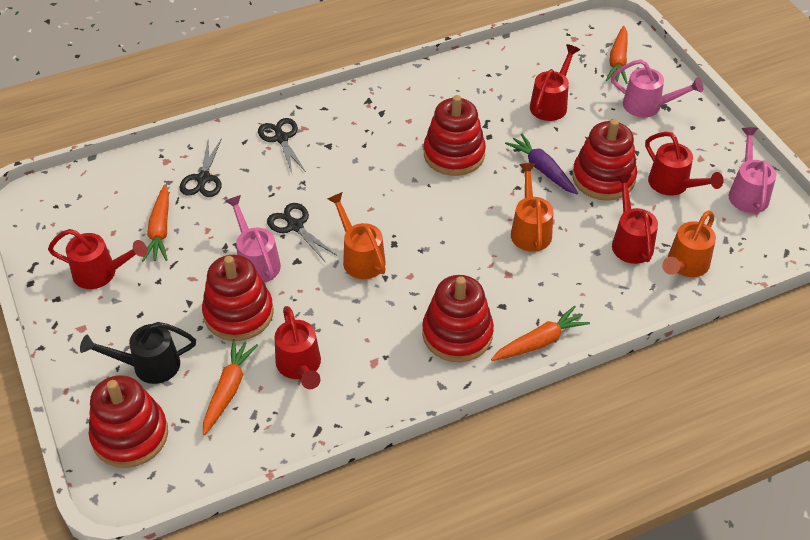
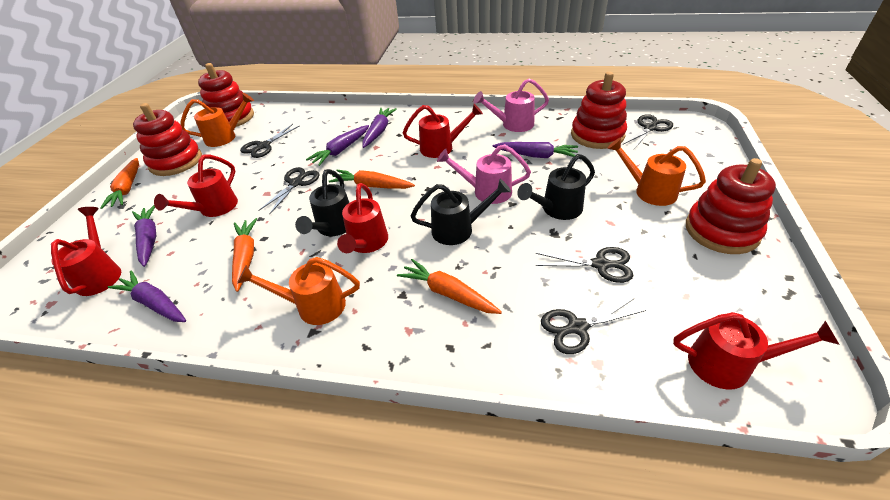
black scissors: 3 -> 5
black watering can: 1 -> 3
pink watering can: 3 -> 2
purple carrot: 1 -> 5
red stacking toy: 5 -> 4

